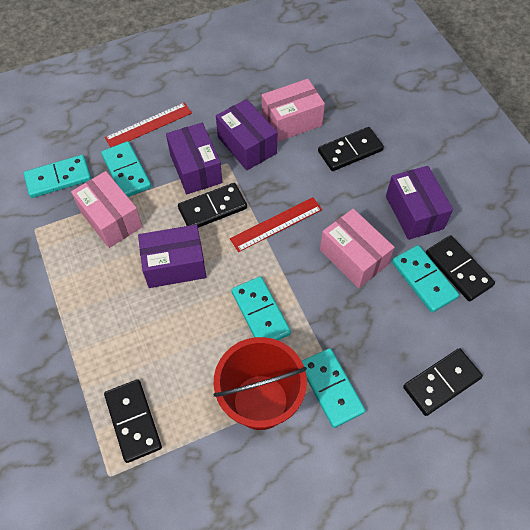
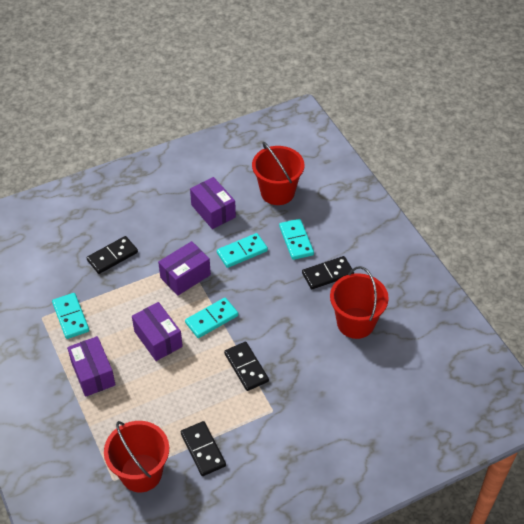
black domino: 5 -> 4
pink box: 3 -> 0
red bucket: 1 -> 3
red ruler: 2 -> 0
turquoise domino: 5 -> 4

